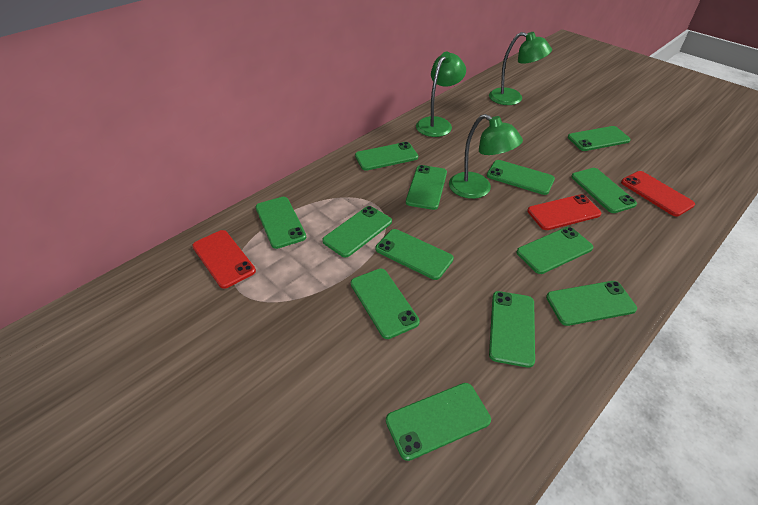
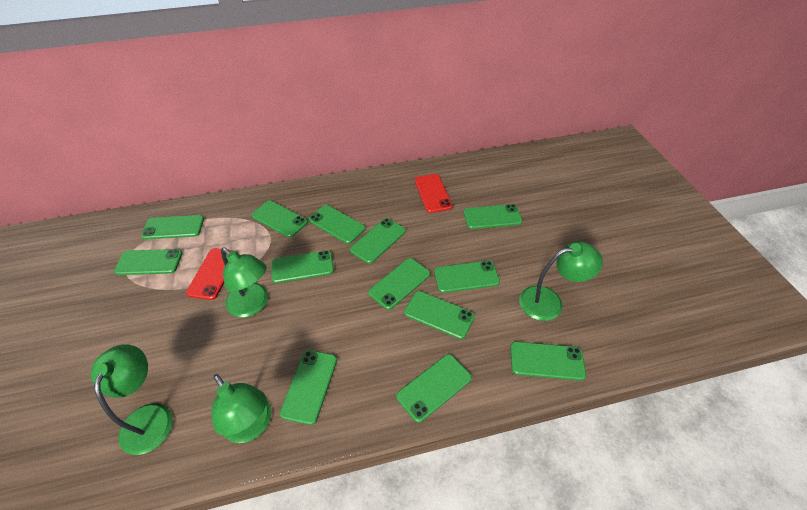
green lamp: 3 -> 4
red phone: 3 -> 2

